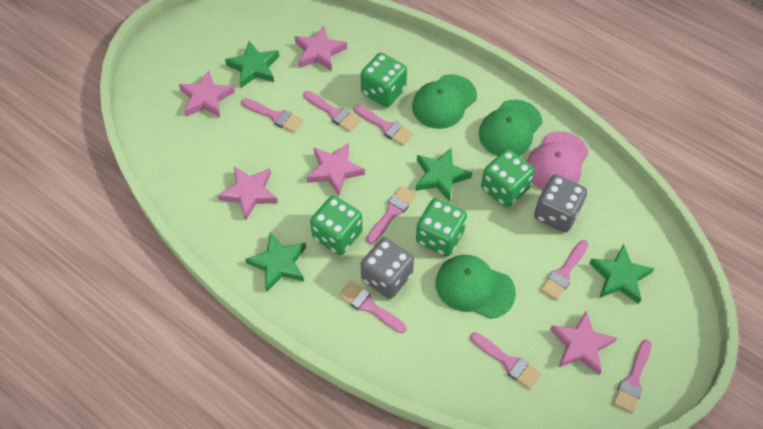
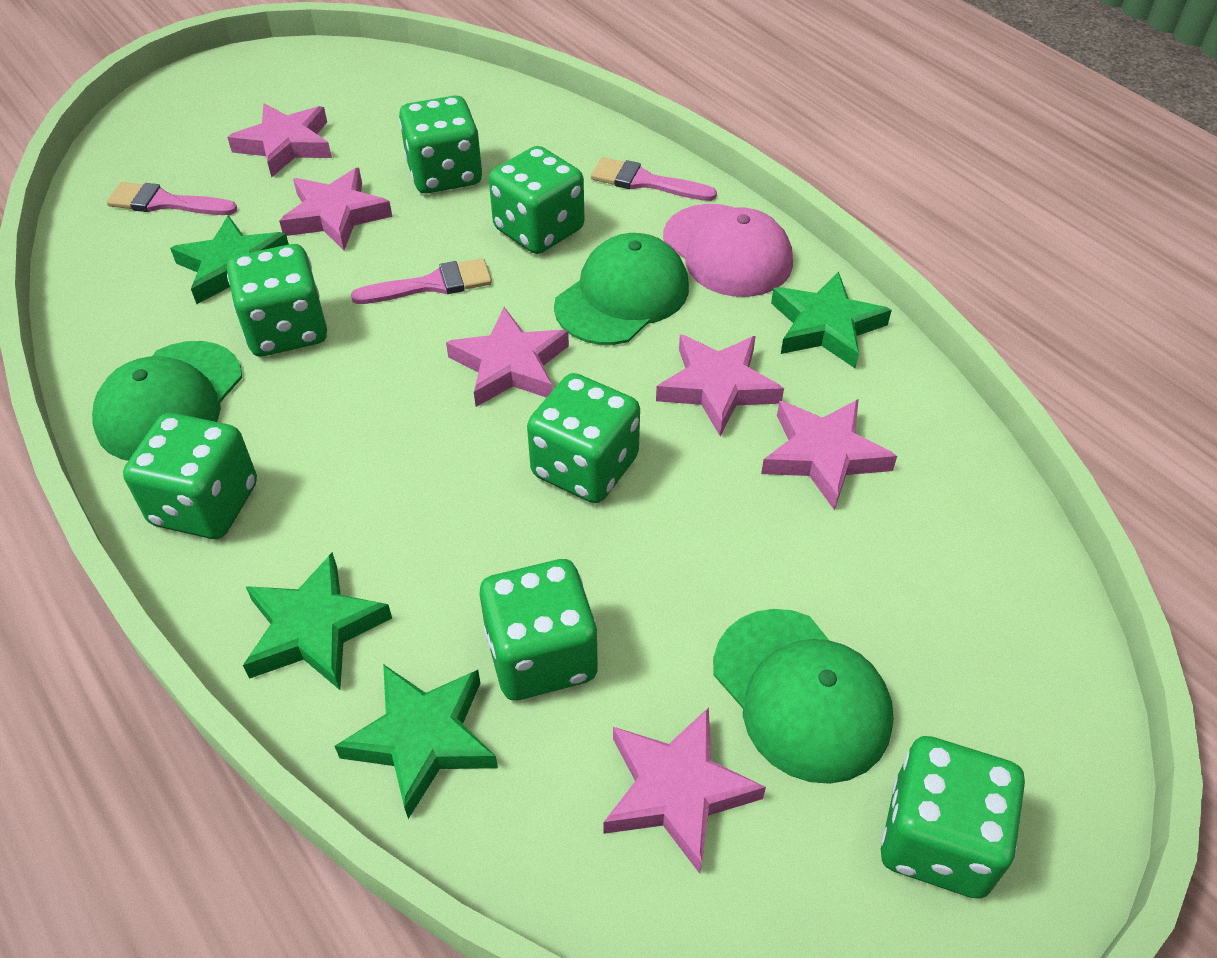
green dice: 4 -> 7
grey dice: 2 -> 0
pink brush: 8 -> 3
pink star: 5 -> 6

